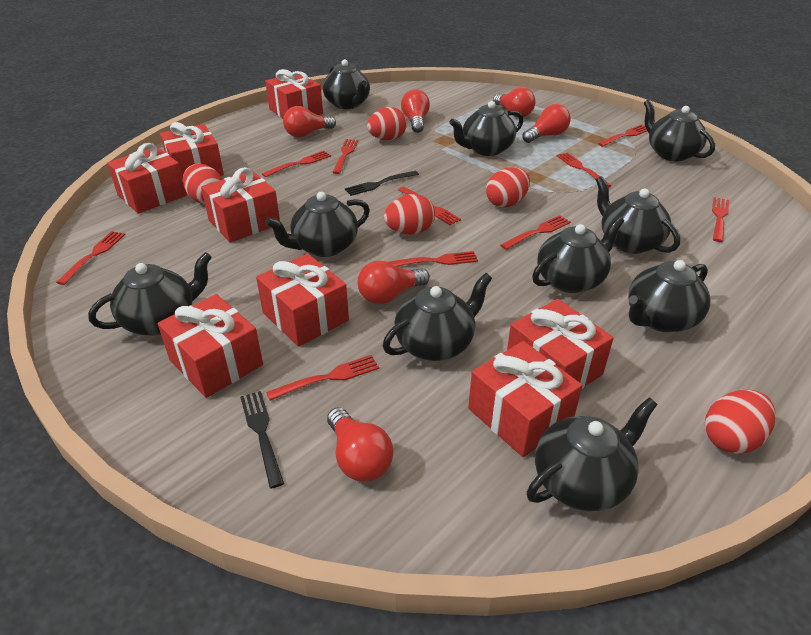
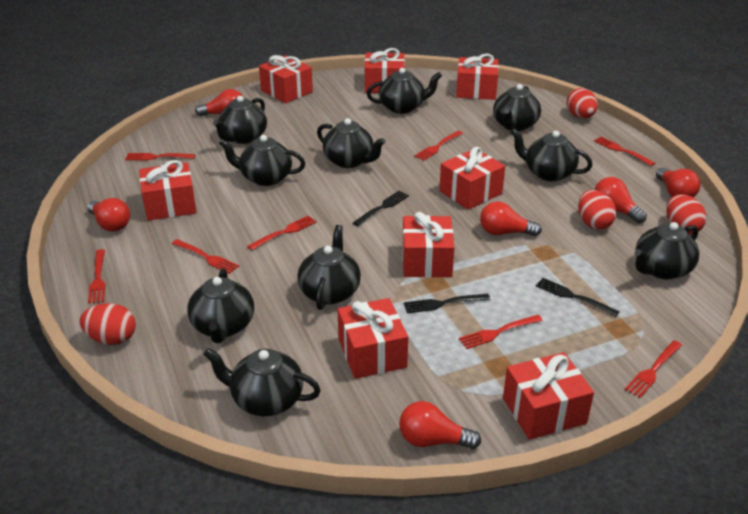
black fork: 2 -> 3
red egg: 5 -> 4
red fork: 10 -> 8

